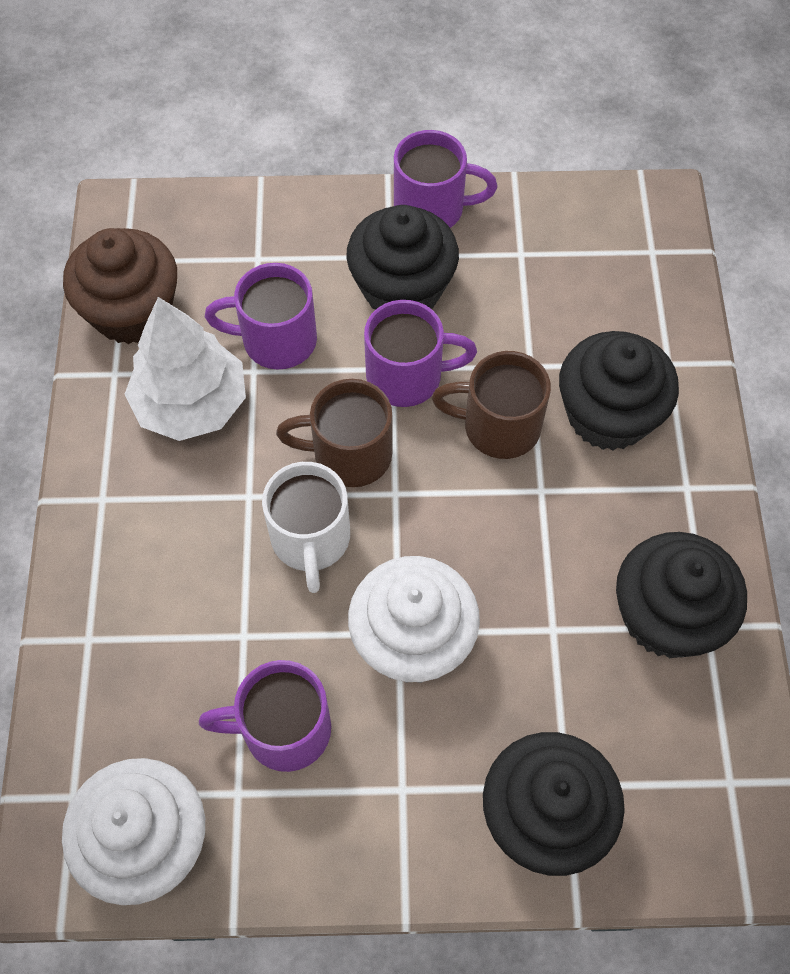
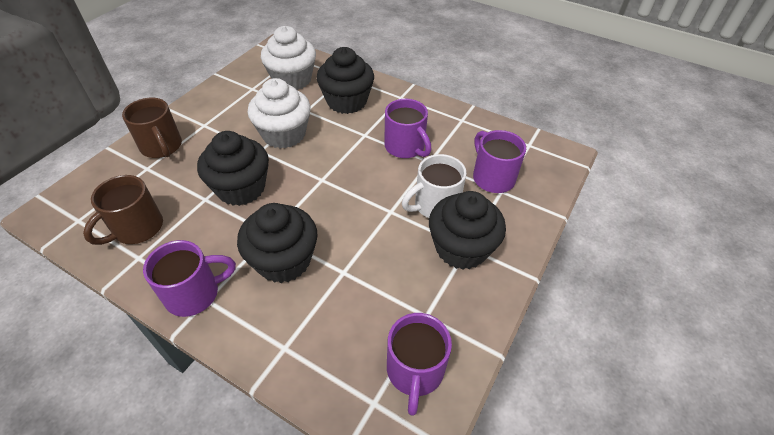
brown cupcake: 1 -> 0
white tree: 1 -> 0

